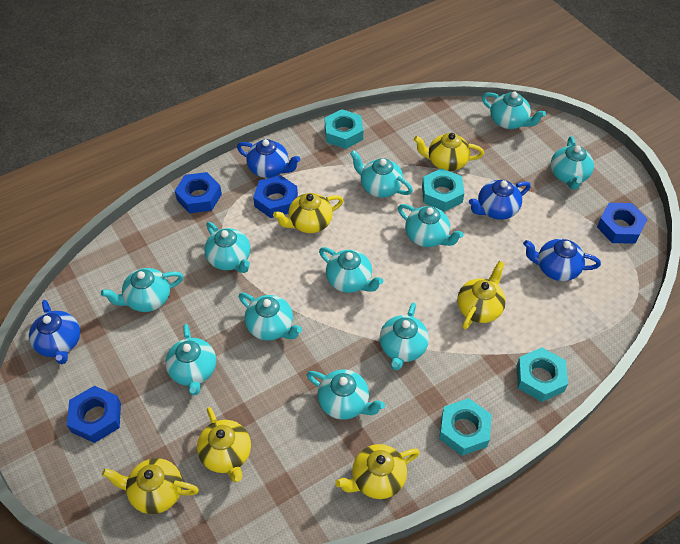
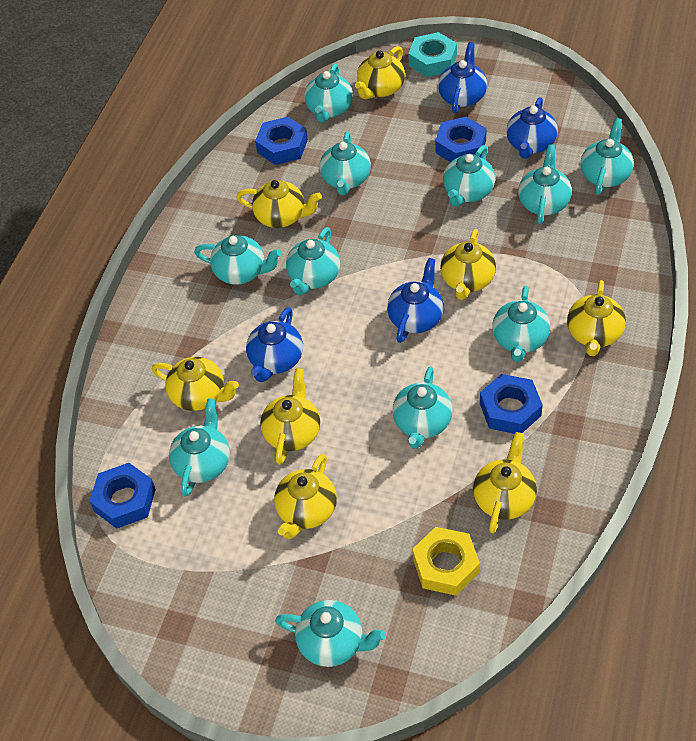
turquoise nut: 4 -> 1
yellow nut: 0 -> 1
yellow teapot: 6 -> 8

